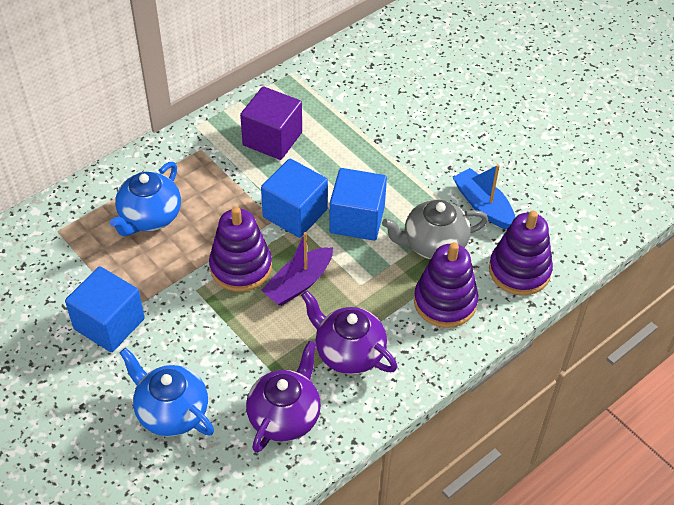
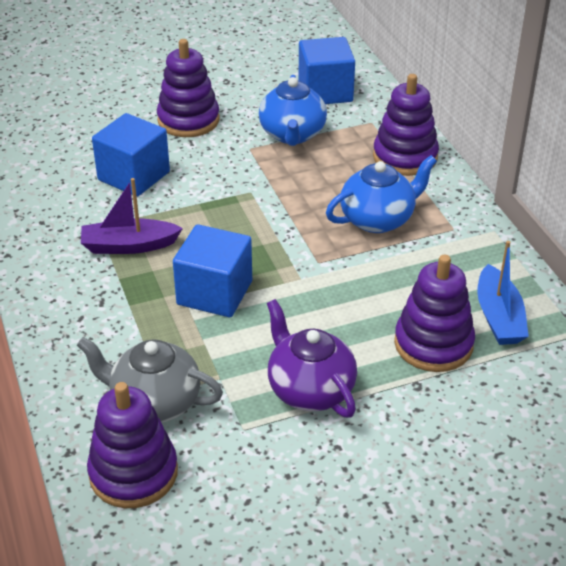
purple cube: 1 -> 0
purple stacking toy: 3 -> 4
purple teapot: 2 -> 1

